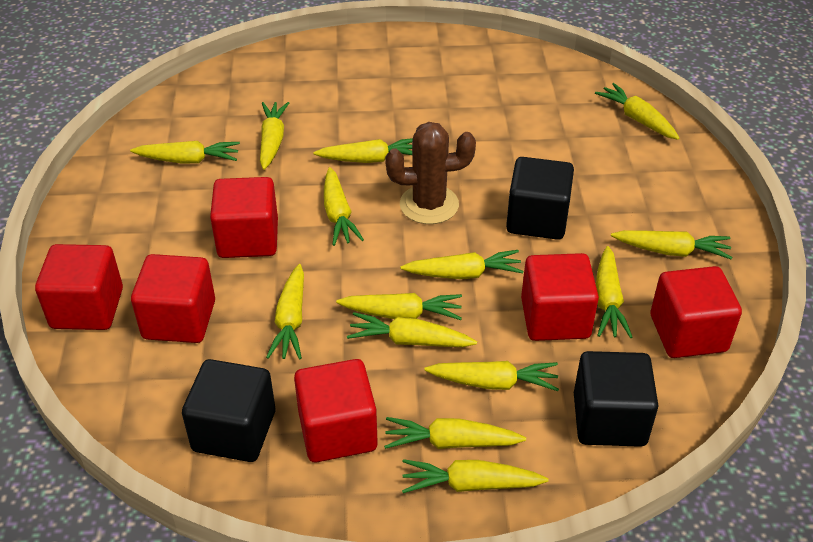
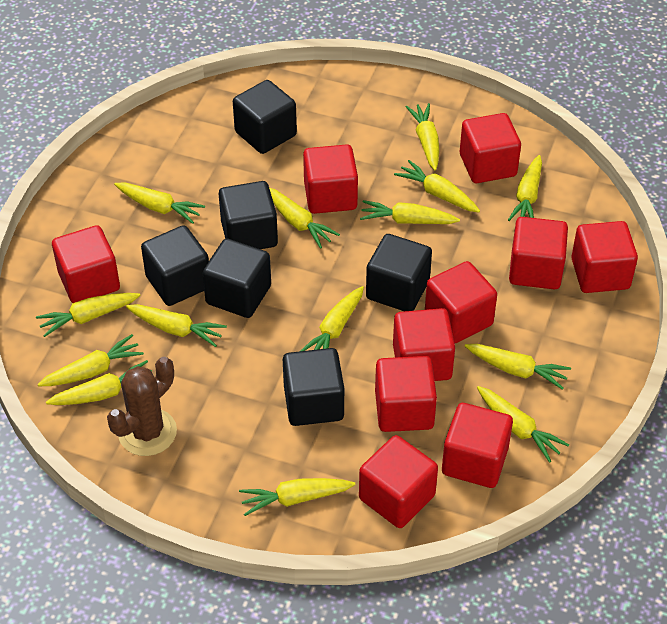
black cube: 3 -> 6
red cube: 6 -> 10

